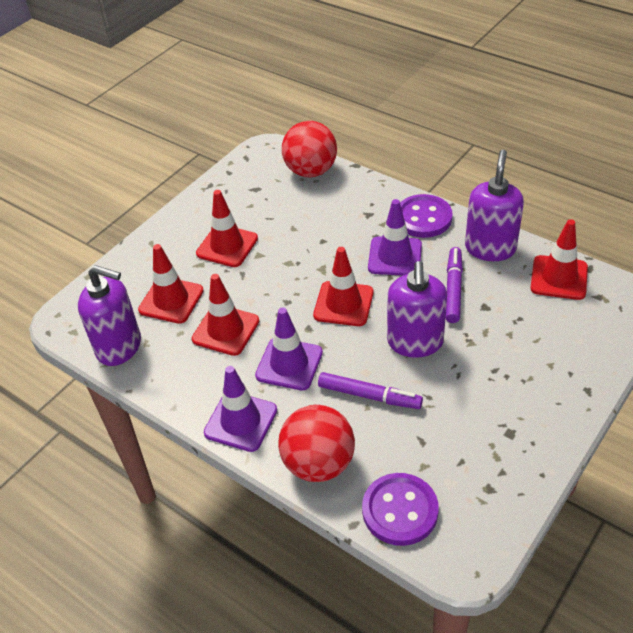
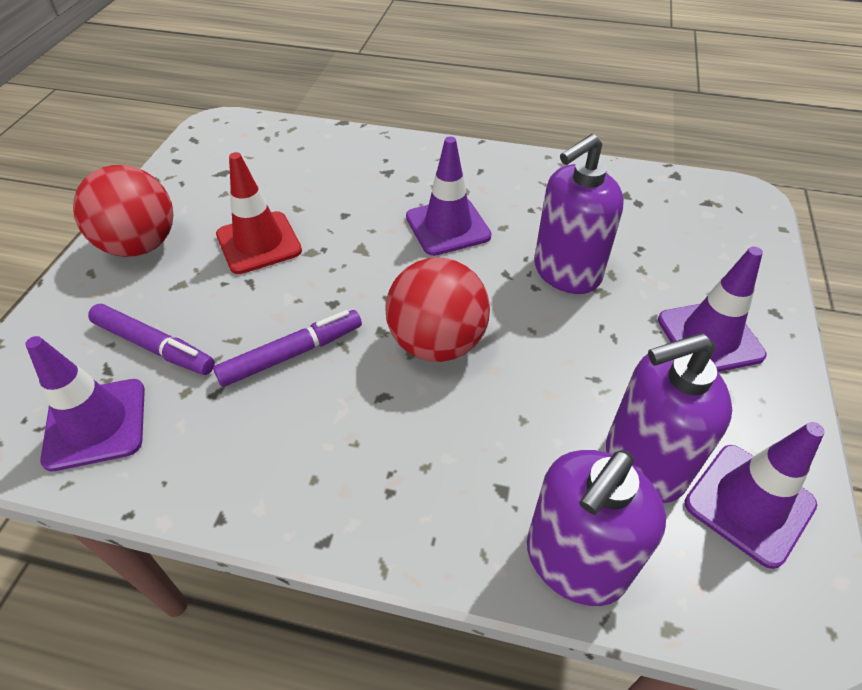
purple button: 2 -> 0
purple traffic cone: 3 -> 4
red traffic cone: 5 -> 1

